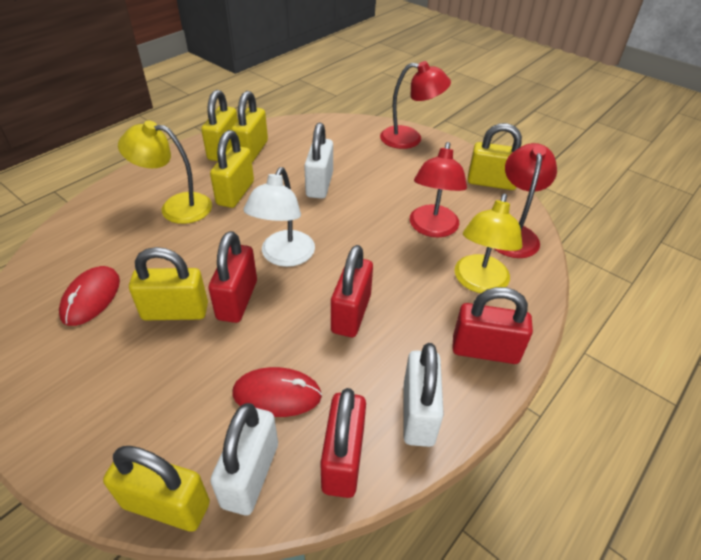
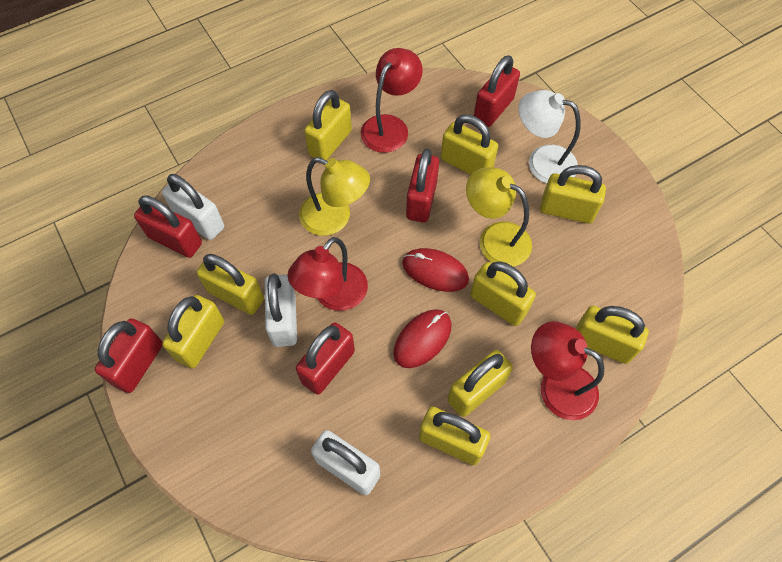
red padlock: 4 -> 5
yellow padlock: 6 -> 9

